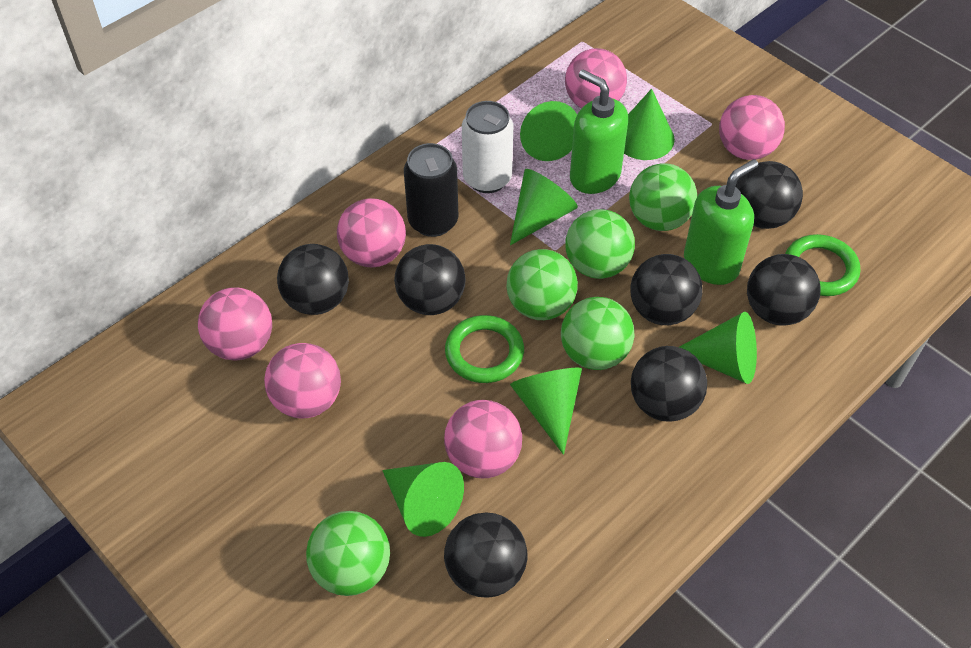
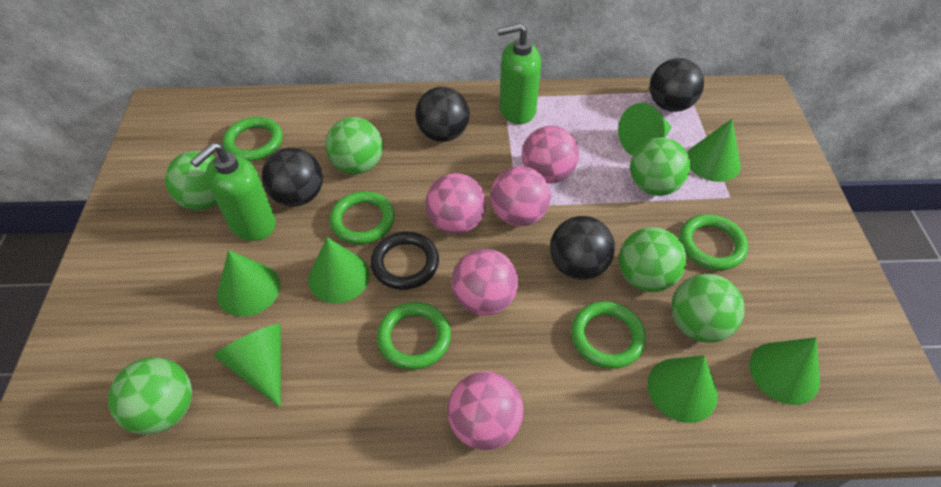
black ball: 7 -> 4
black can: 1 -> 0
black ring: 0 -> 1
green ball: 5 -> 6
green cone: 6 -> 7
green ring: 2 -> 5
pink ball: 6 -> 5
white can: 1 -> 0

